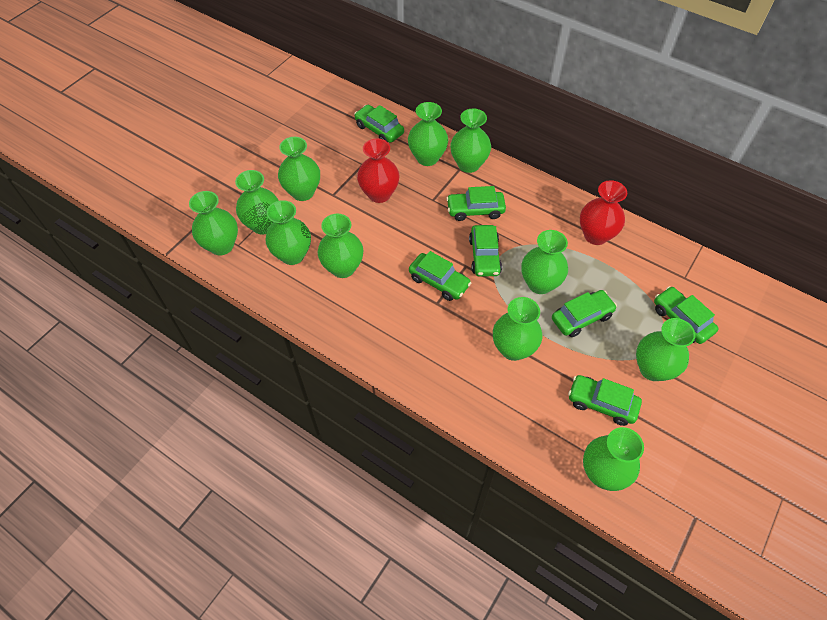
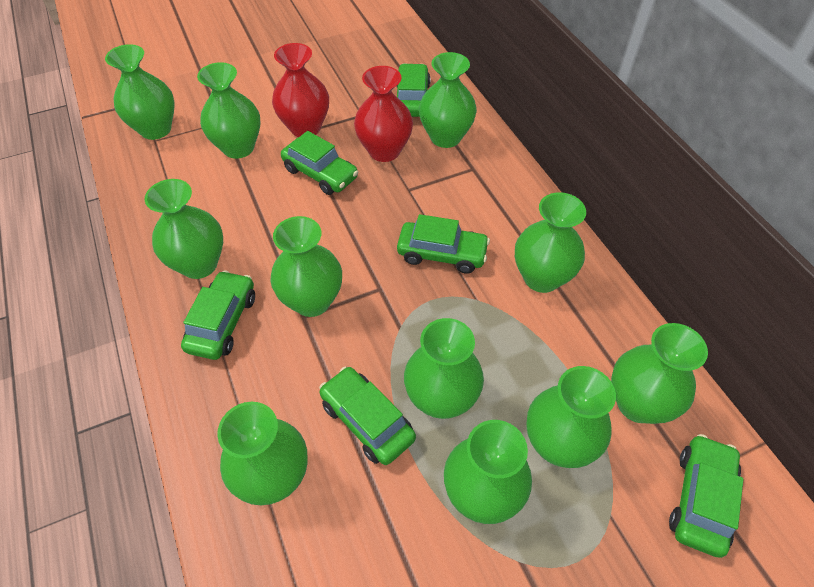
green car: 7 -> 6

